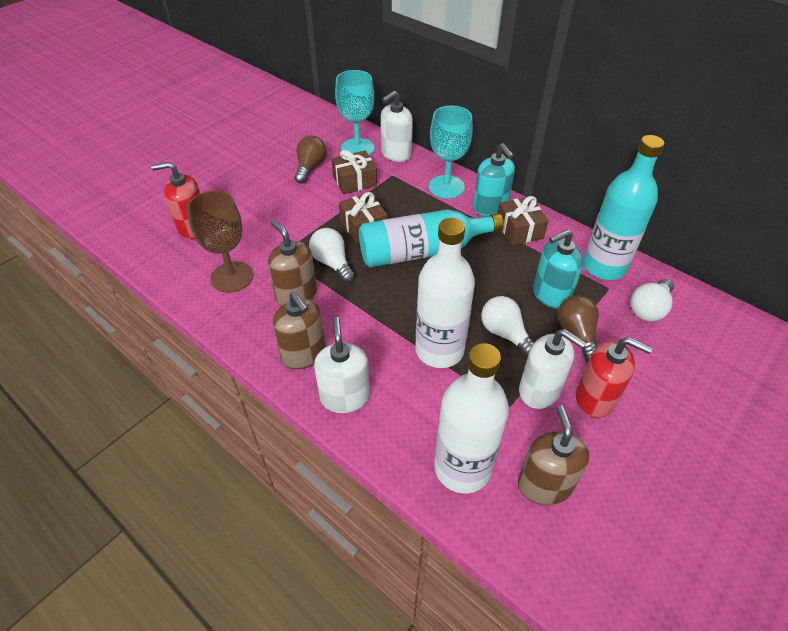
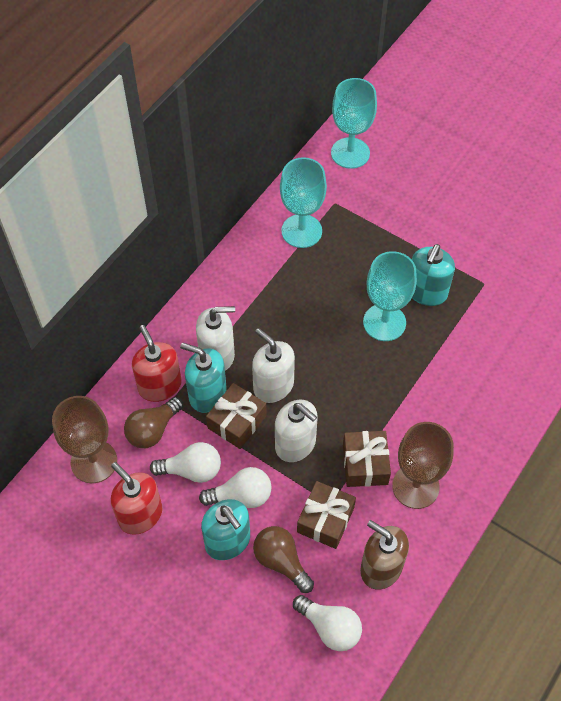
brown goblet: 1 -> 2
brown soap dispenser: 3 -> 1
turquoise bottle: 2 -> 0
turquoise goblet: 2 -> 3
turquoise soap dispenser: 2 -> 3
white bottle: 2 -> 0

